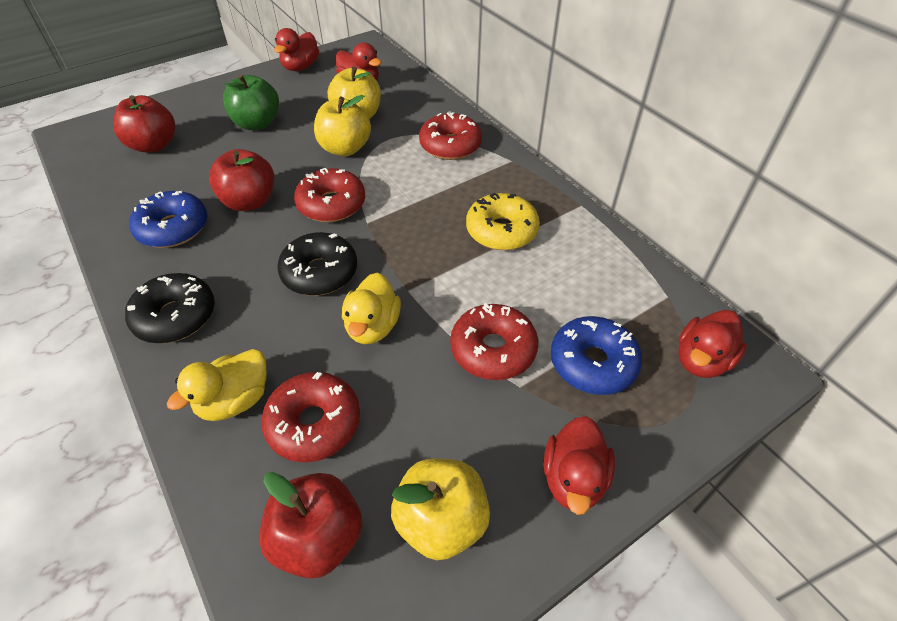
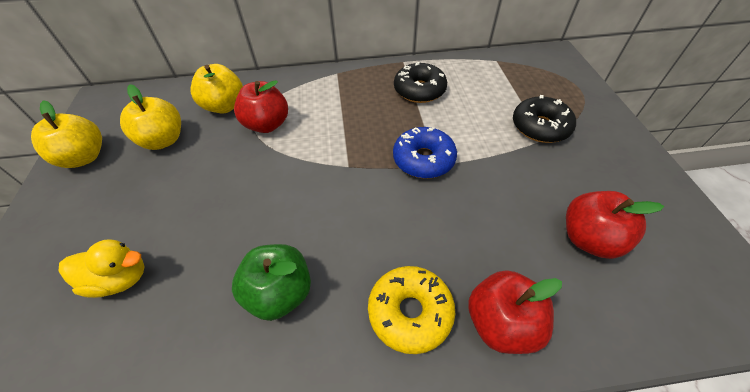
blue donut: 2 -> 1
red donut: 4 -> 0
red duck: 4 -> 0
yellow duck: 2 -> 1

